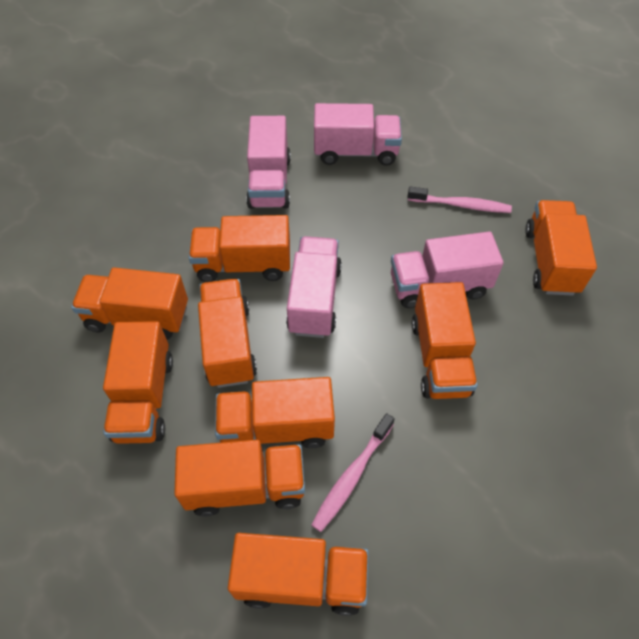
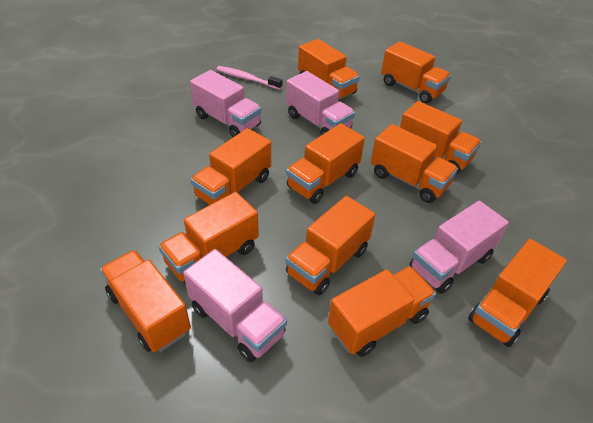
orange truck: 9 -> 11
pink toothbrush: 2 -> 1

